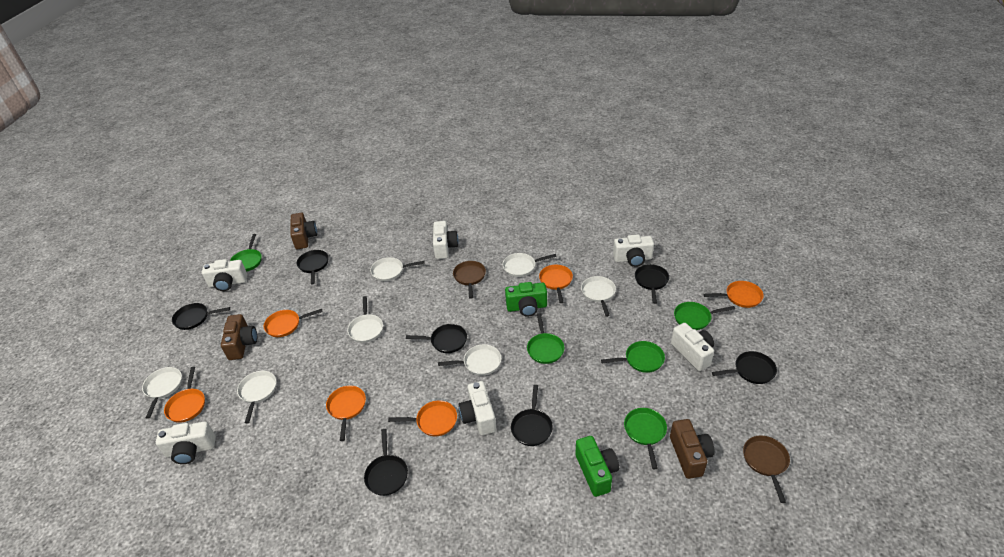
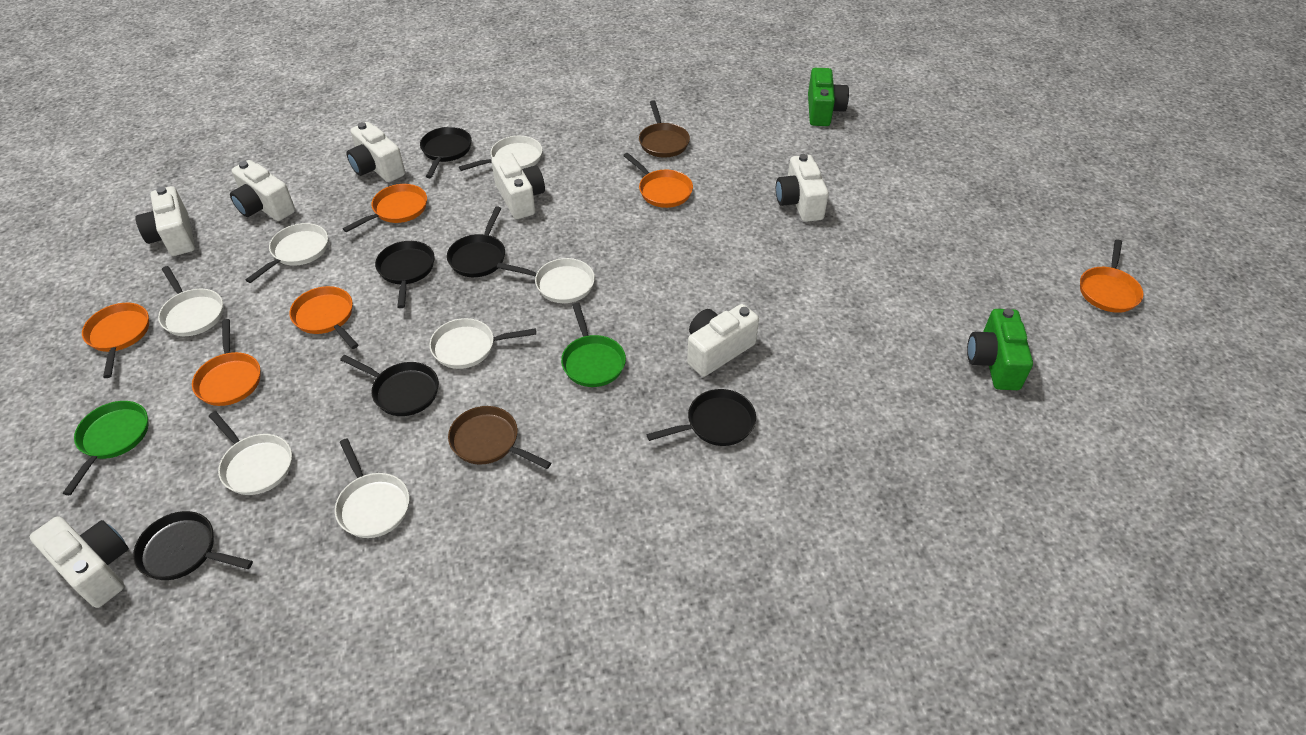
black pan: 7 -> 6
brown camera: 3 -> 0
green pan: 5 -> 2
white camera: 6 -> 7

